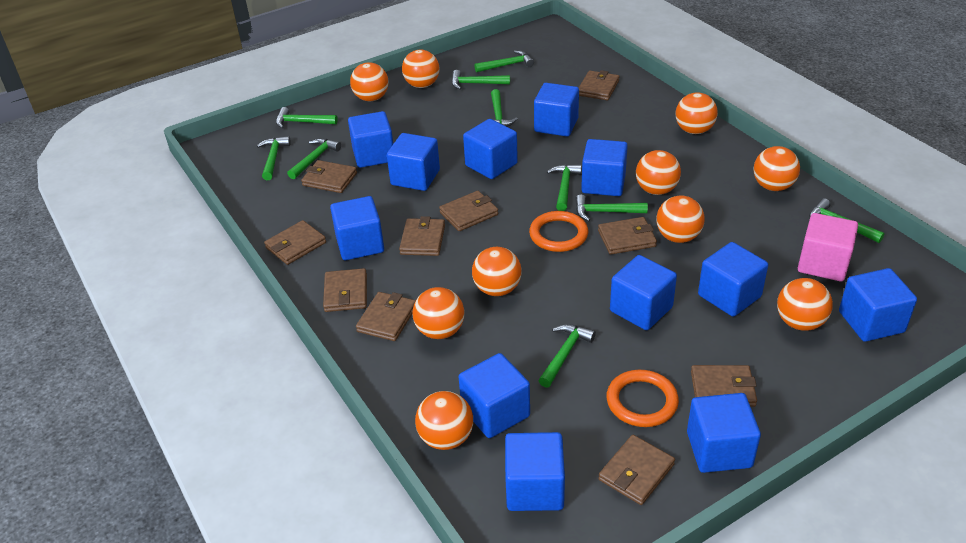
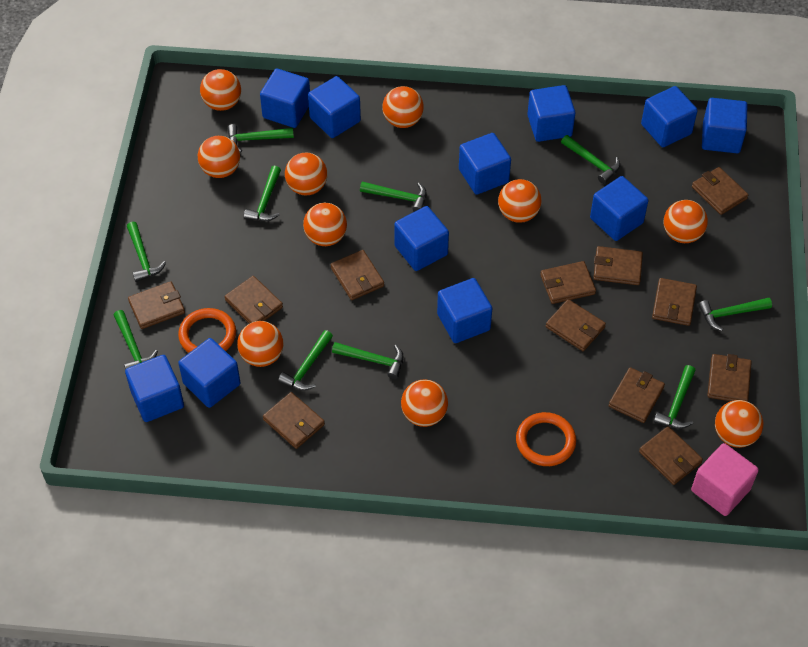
blue cube: 12 -> 11
brown wallet: 10 -> 12

